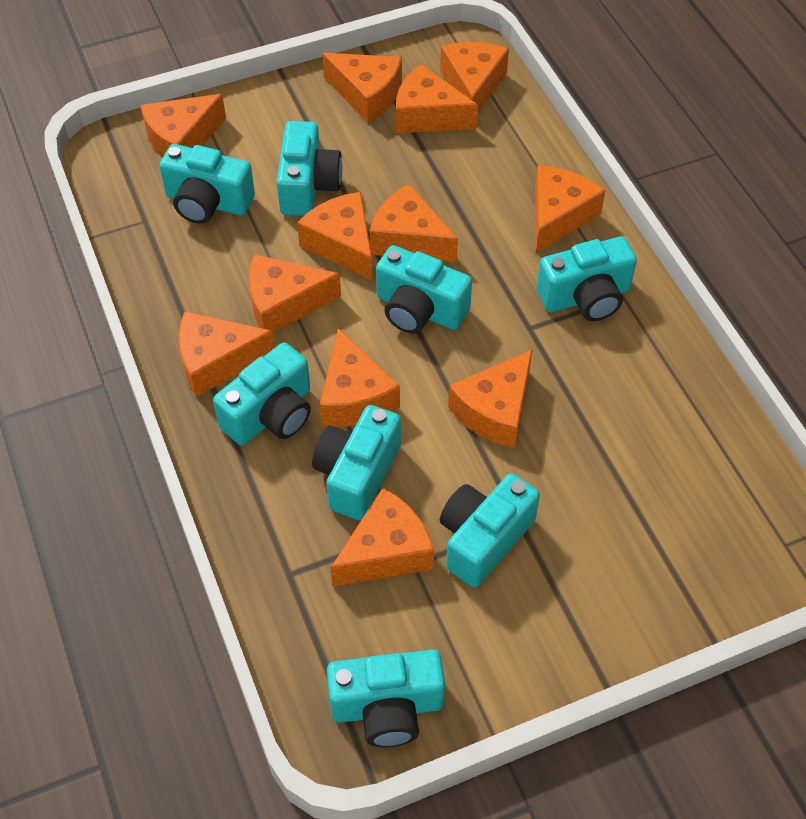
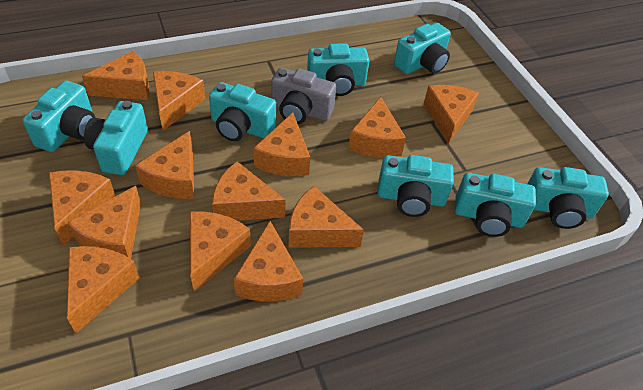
grey camera: 0 -> 1
orange cheese: 12 -> 13

